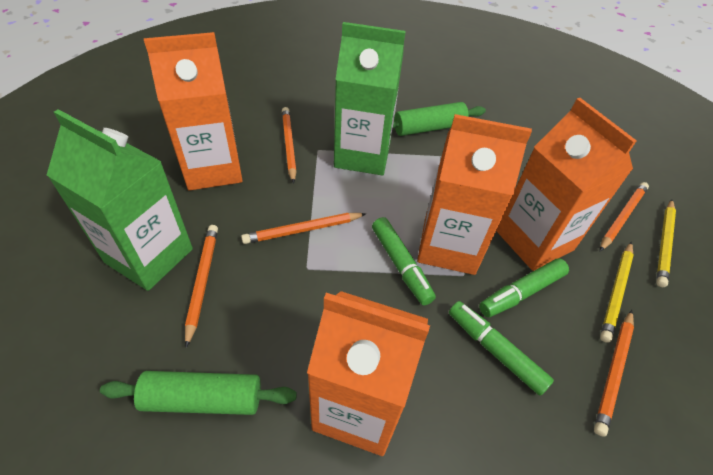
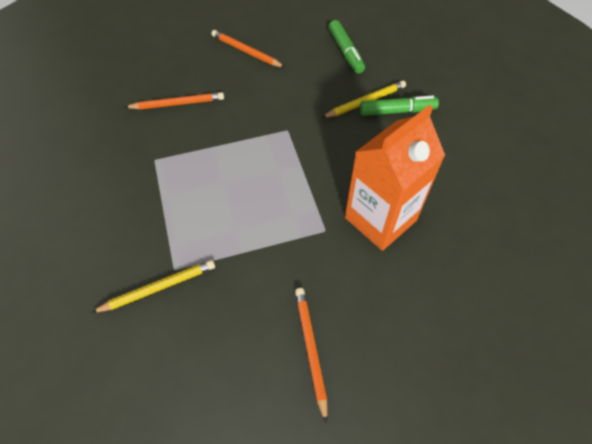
green carton: 2 -> 0
green marker: 3 -> 2
green rolling pin: 2 -> 0
orange carton: 4 -> 1
orange pencil: 5 -> 3

